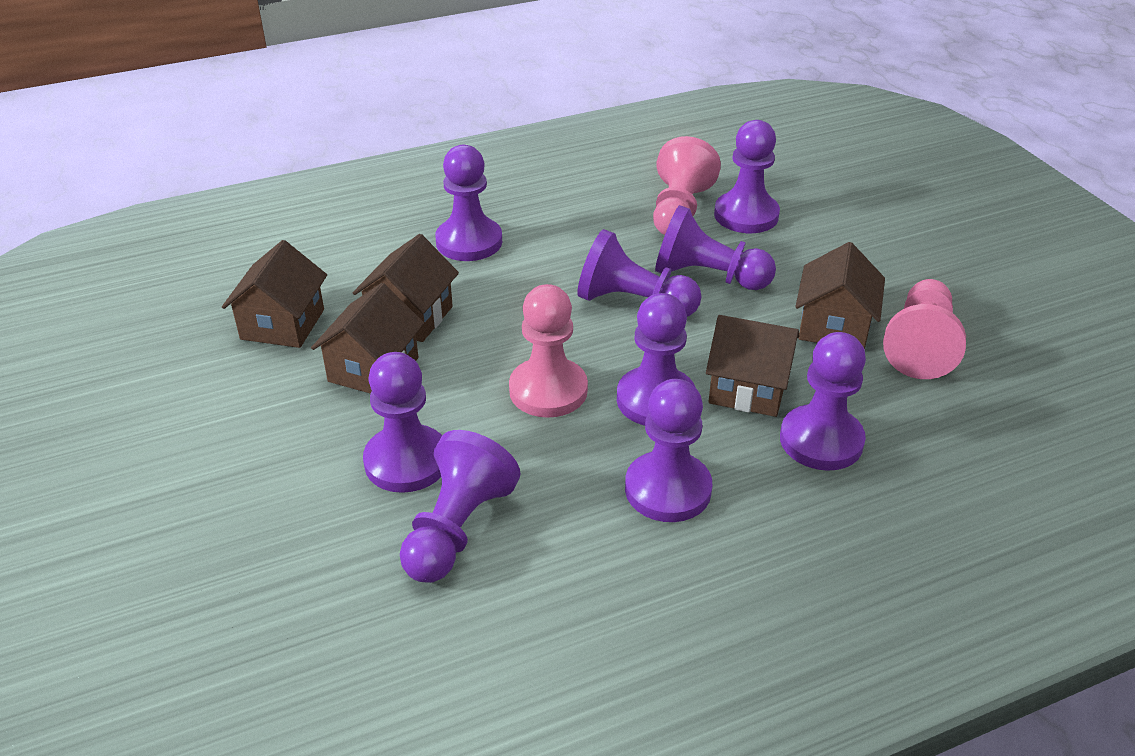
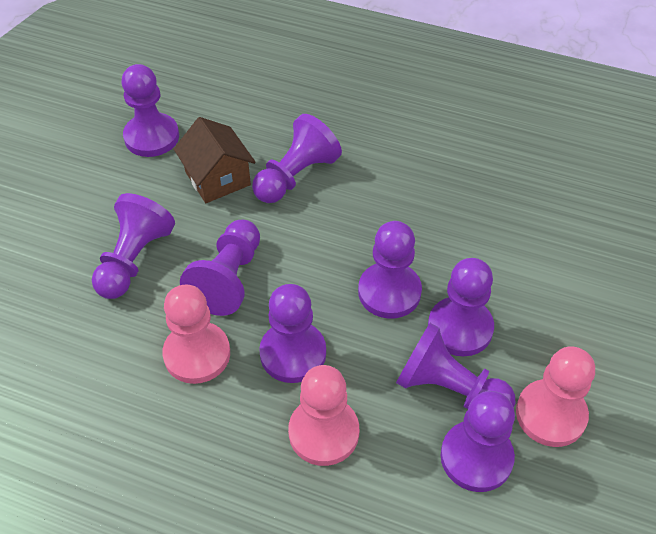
brown house: 5 -> 1

